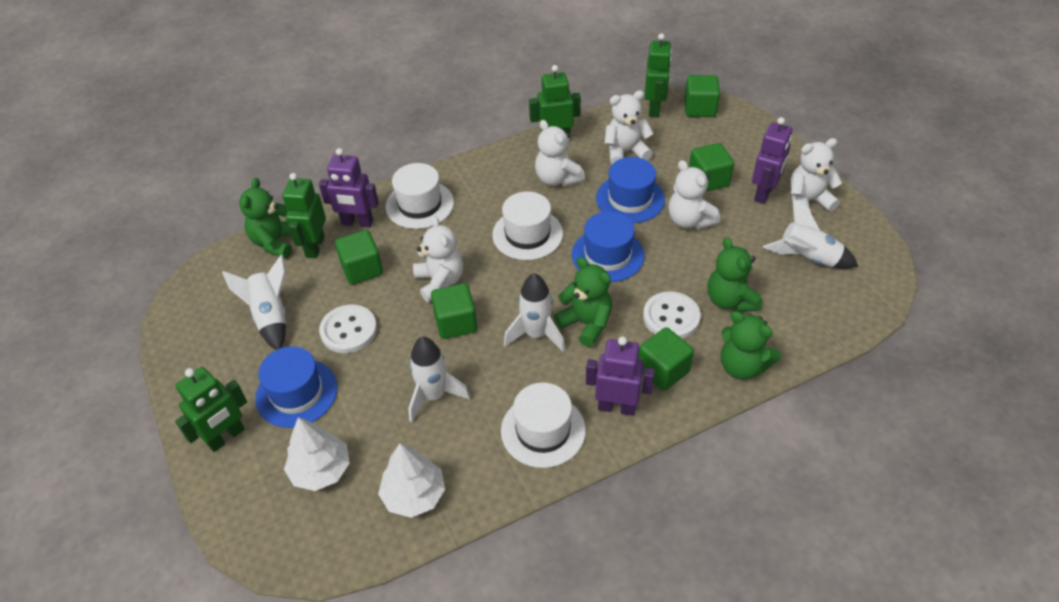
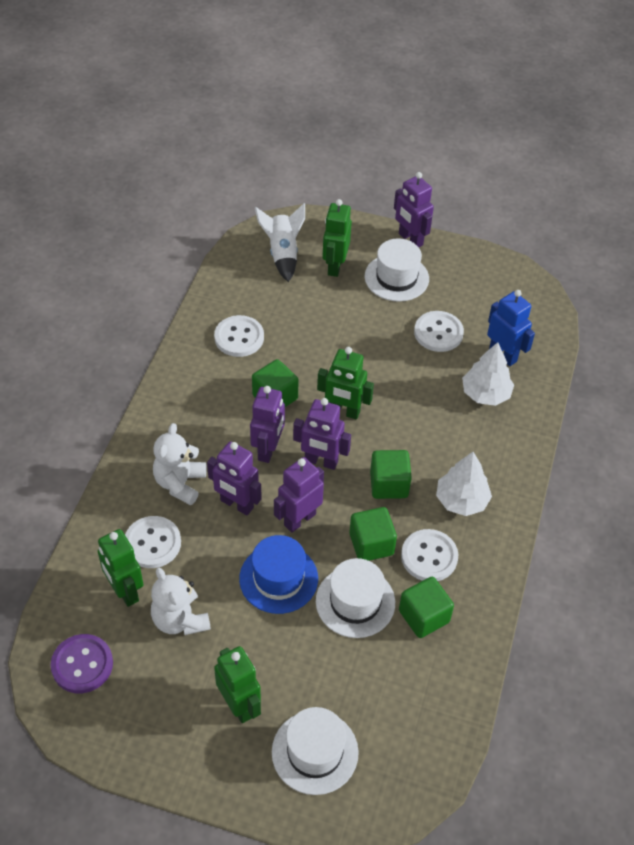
blue hat: 3 -> 1
blue robot: 0 -> 1
green cube: 5 -> 4
green teddy bear: 4 -> 0
purple button: 0 -> 1
purple robot: 3 -> 5
white button: 2 -> 4
white rocket: 4 -> 1
white teddy bear: 5 -> 2

